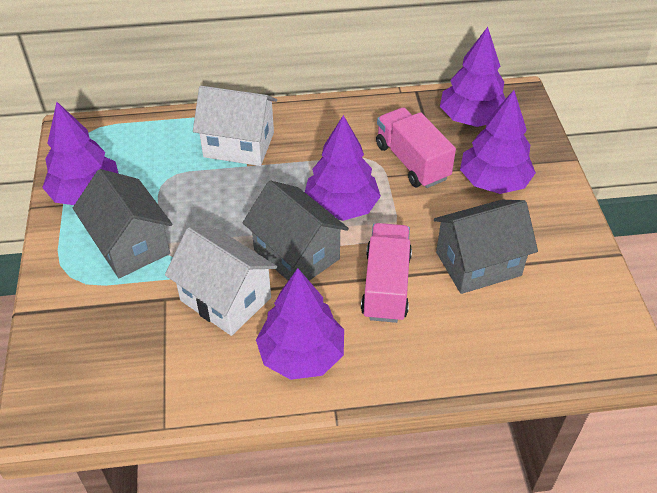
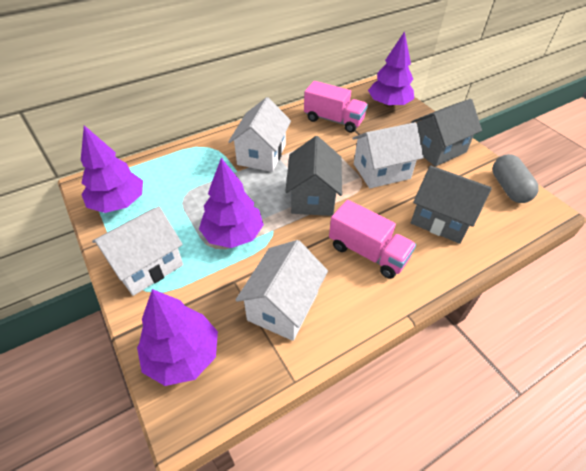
grey capsule: 0 -> 1
purple tree: 5 -> 4
white house: 2 -> 4

